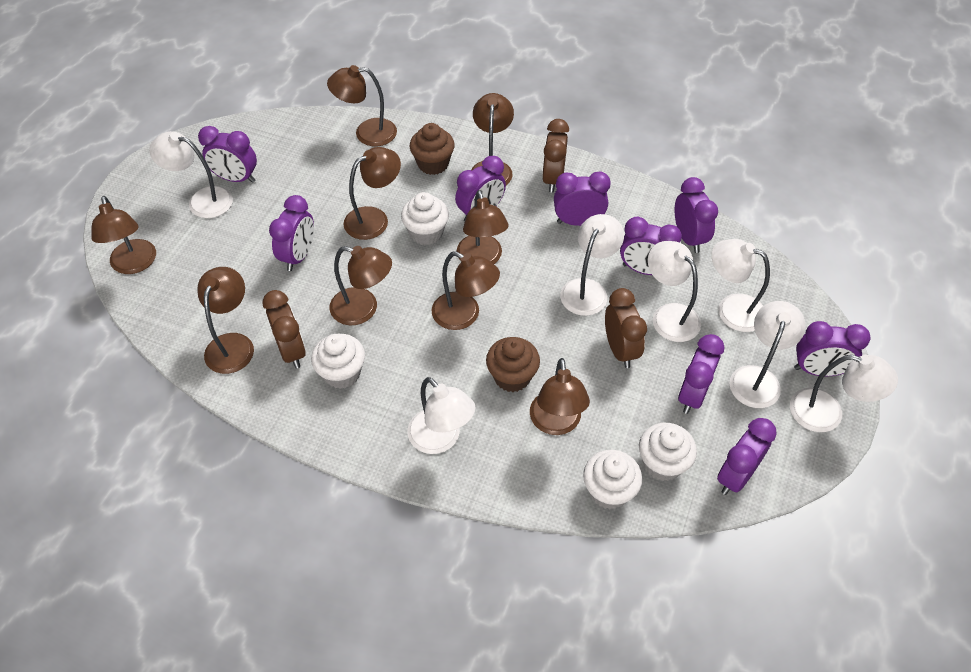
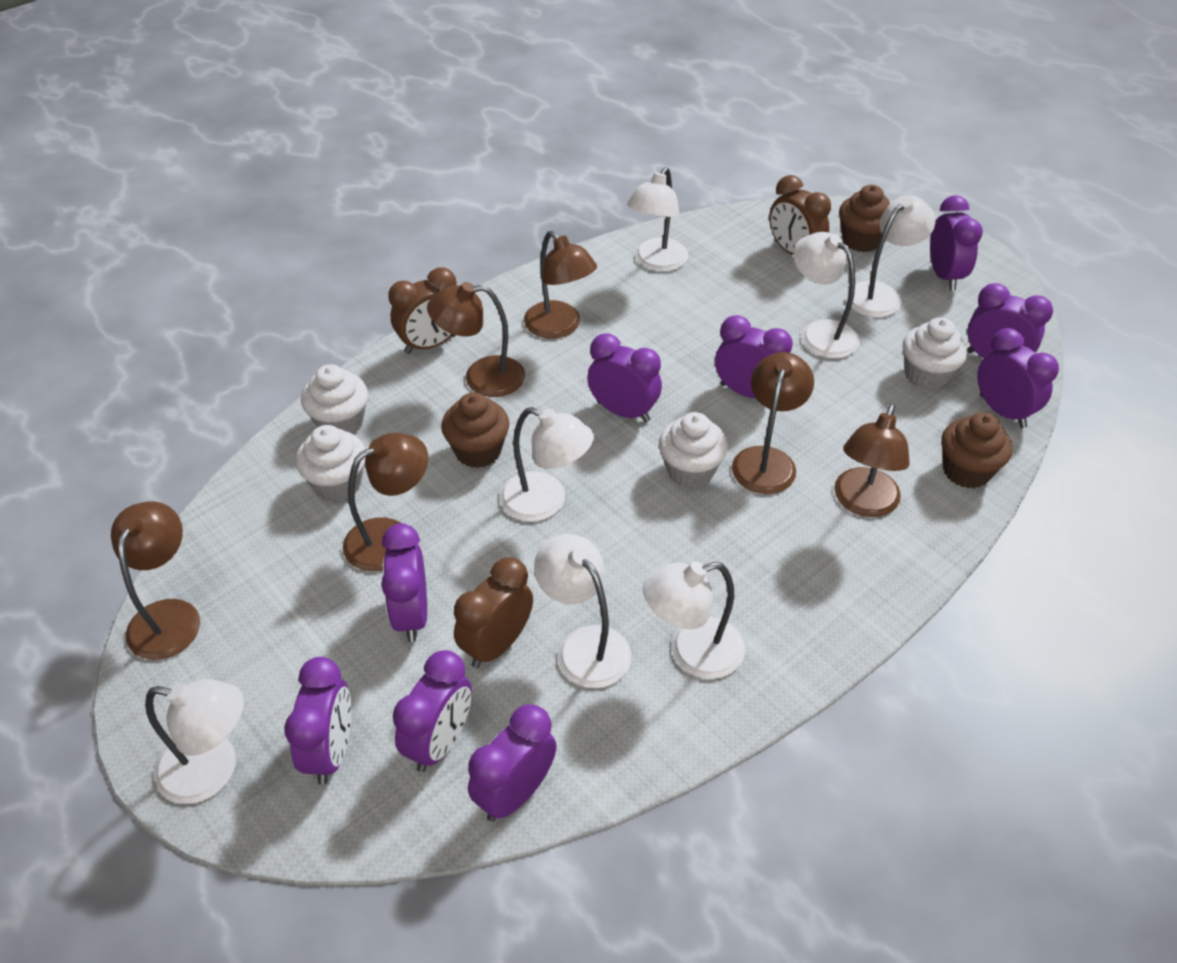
brown cupcake: 2 -> 3
brown lamp: 9 -> 6

